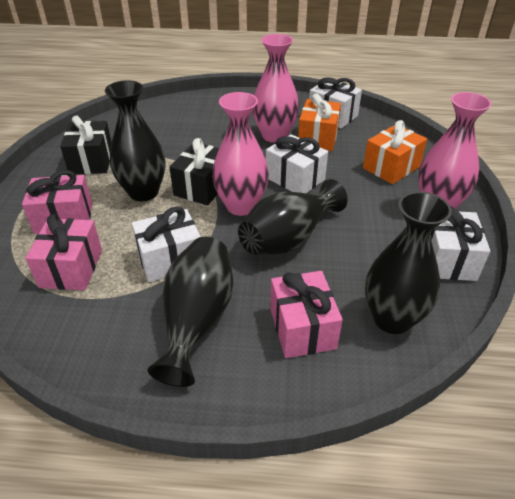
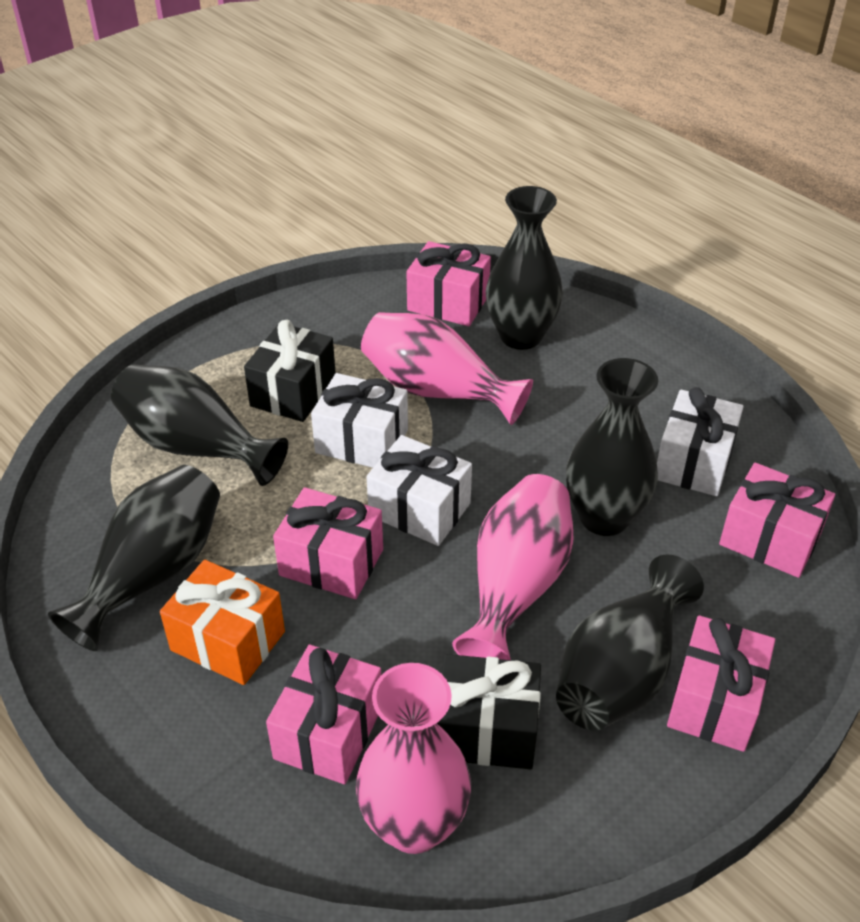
black vase: 4 -> 5
orange gift: 2 -> 1
pink gift: 3 -> 5
white gift: 4 -> 3

